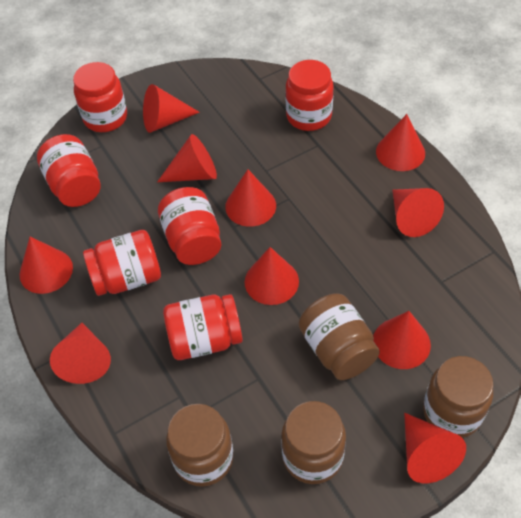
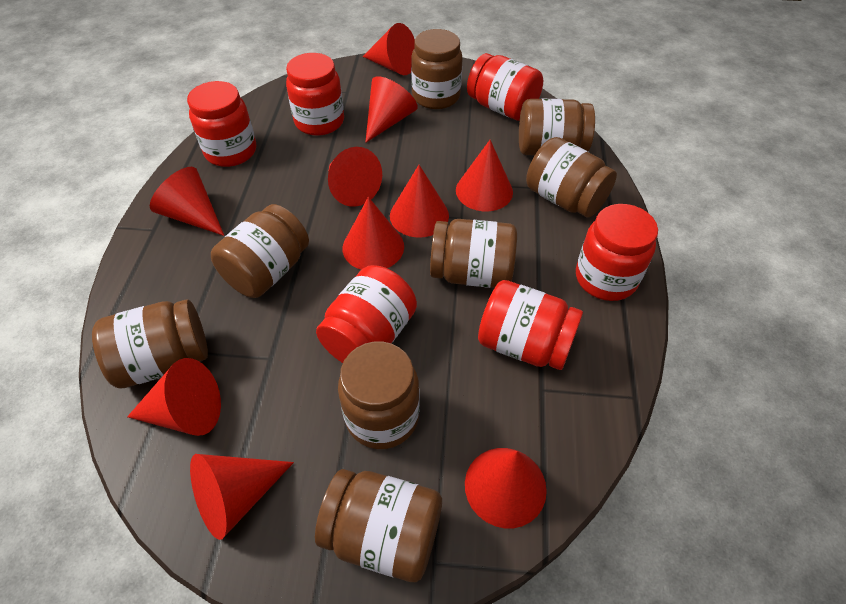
brown jar: 4 -> 8

